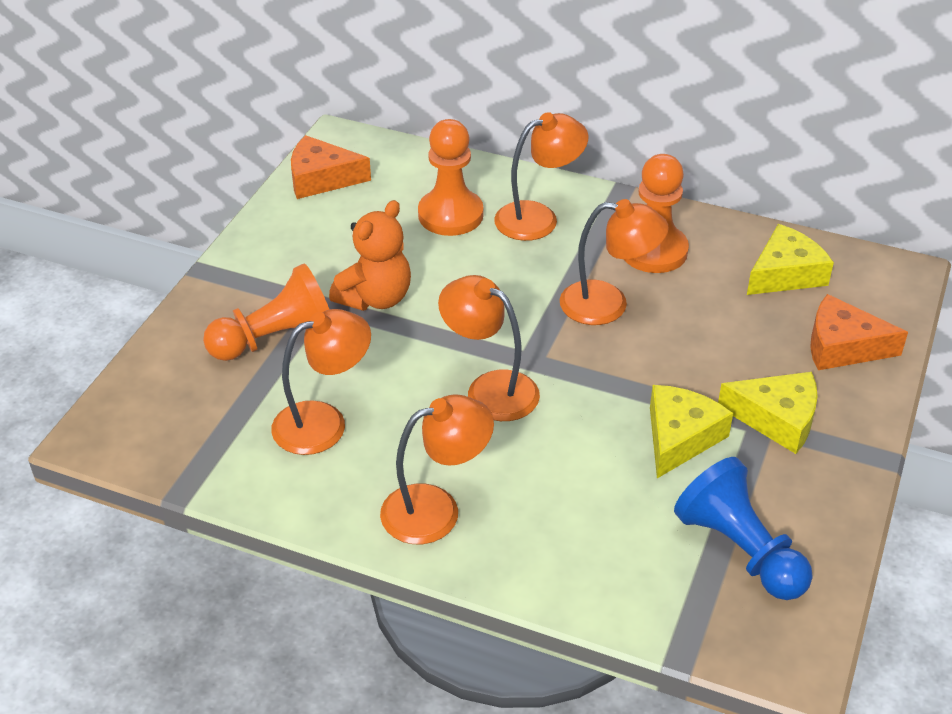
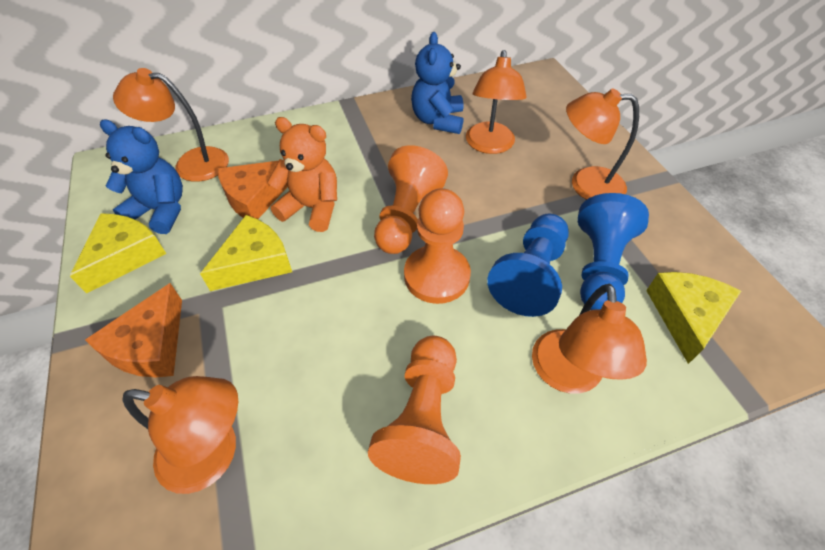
blue pawn: 1 -> 2
blue teddy bear: 0 -> 2

